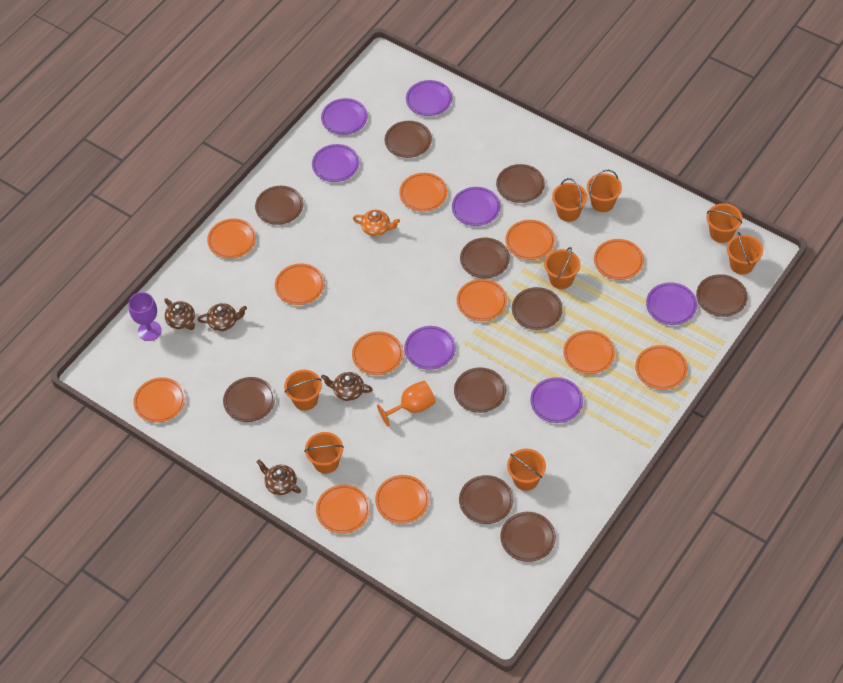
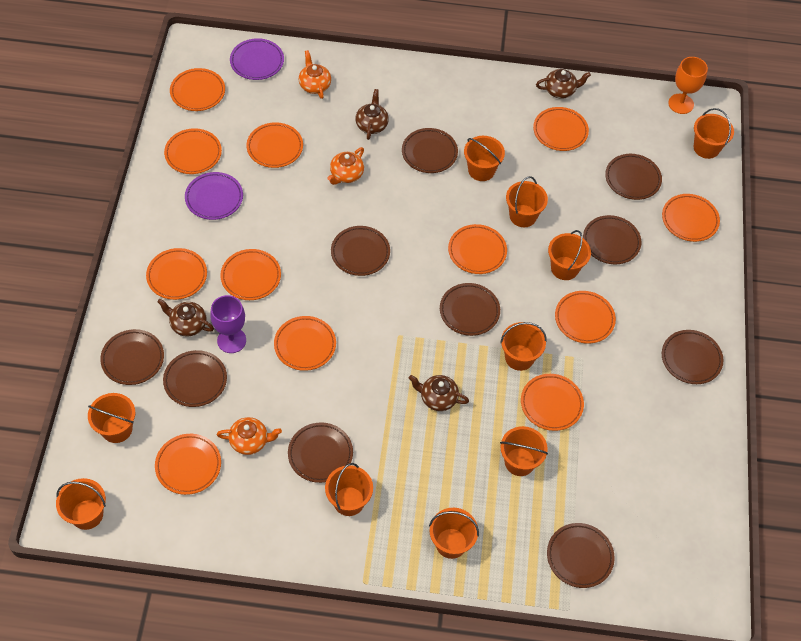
orange bucket: 8 -> 10
orange teapot: 1 -> 3
purple plate: 7 -> 2

